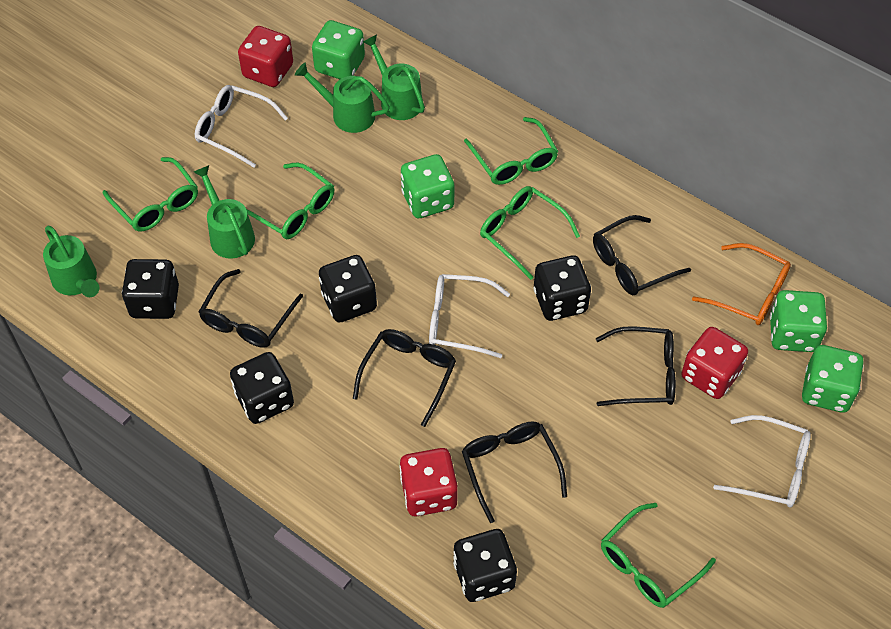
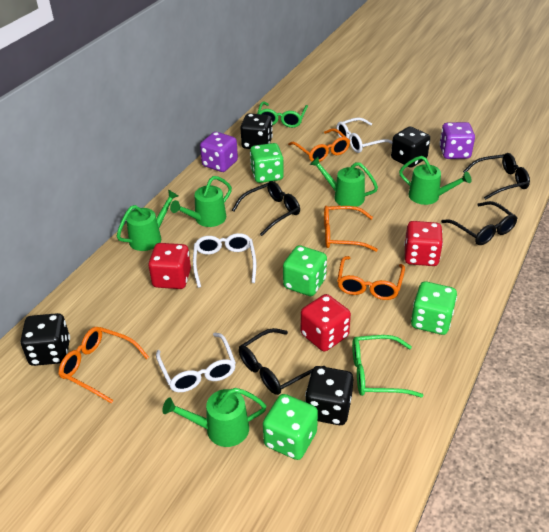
black dice: 5 -> 4
black glasses: 5 -> 4
green glasses: 5 -> 2
green watering can: 4 -> 5
orange glasses: 1 -> 4
purple dice: 0 -> 2

